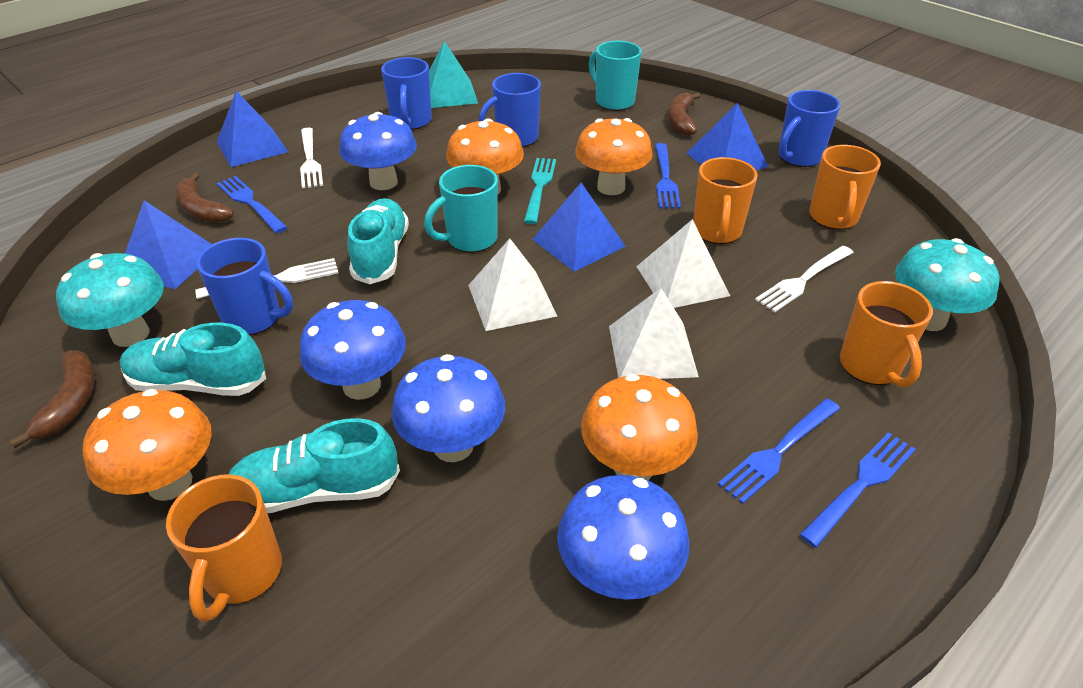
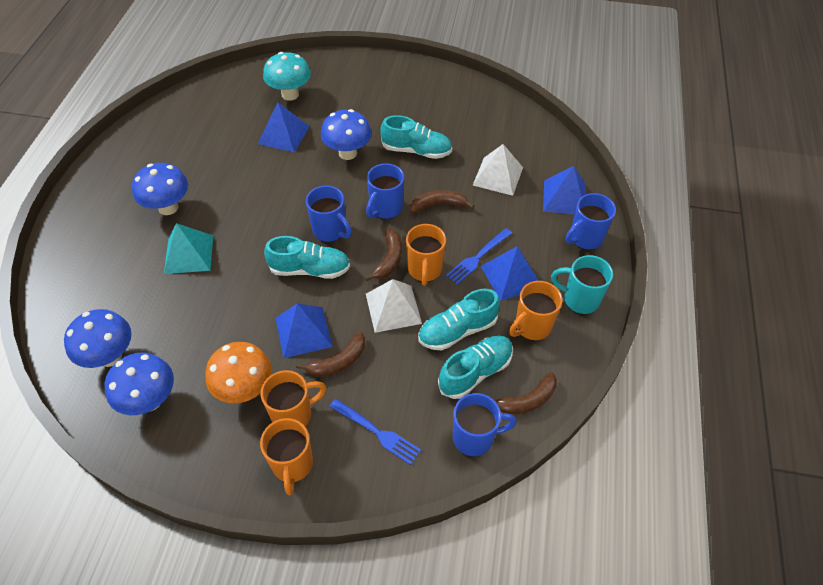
blue fork: 4 -> 2
brown banana: 3 -> 4
orange mushroom: 4 -> 1
turquoise fork: 1 -> 0
turquoise mug: 2 -> 1
turquoise mushroom: 2 -> 1
turquoise shoe: 3 -> 4
white fork: 3 -> 0
white pyramid: 3 -> 2

